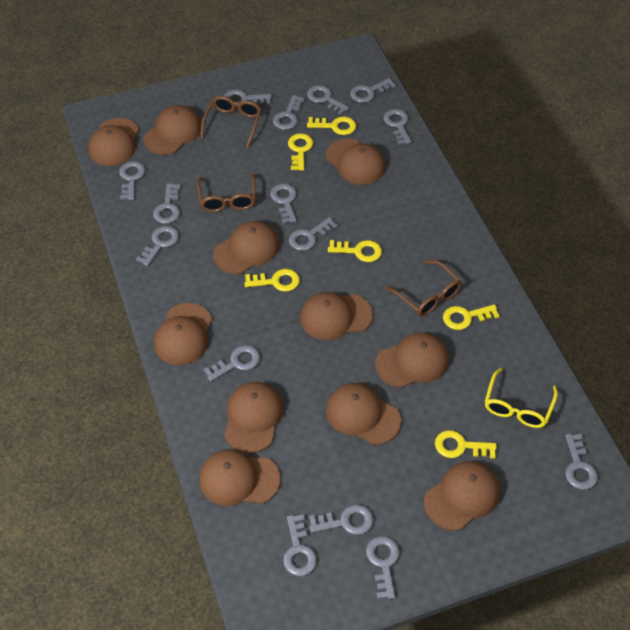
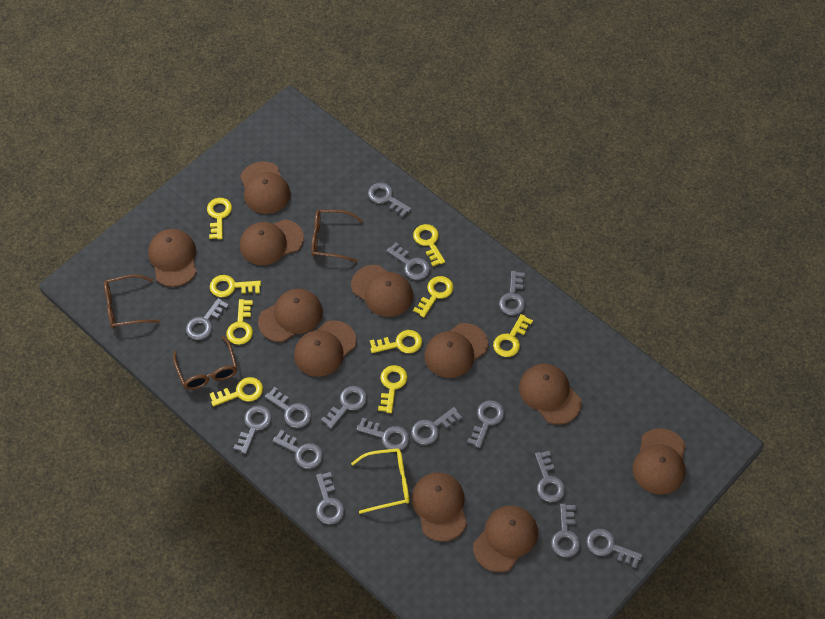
yellow key: 6 -> 9

